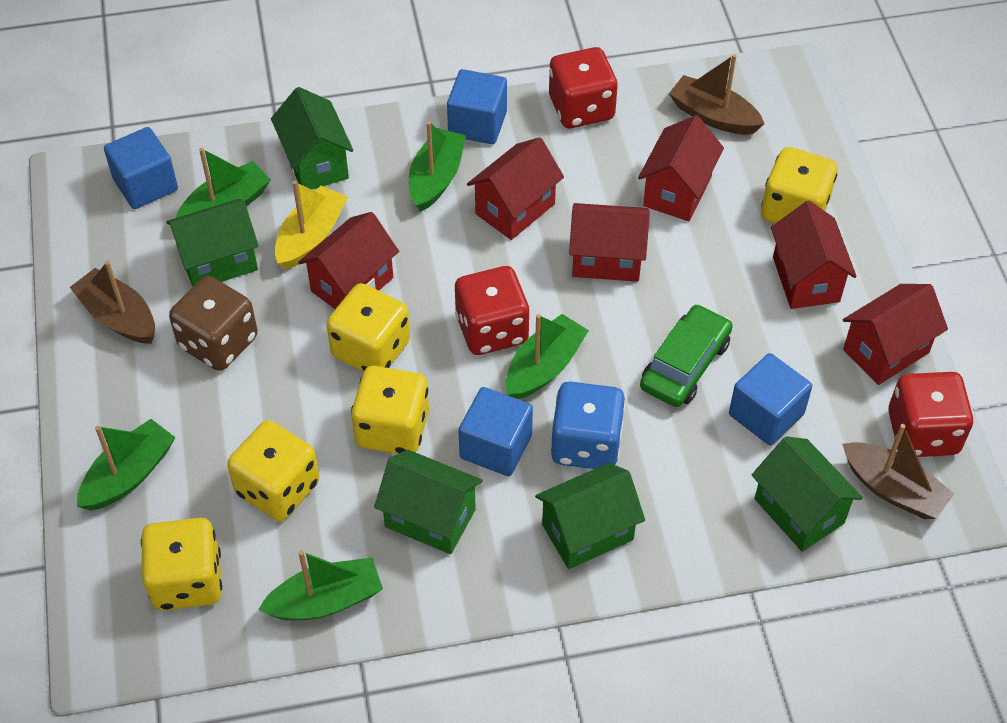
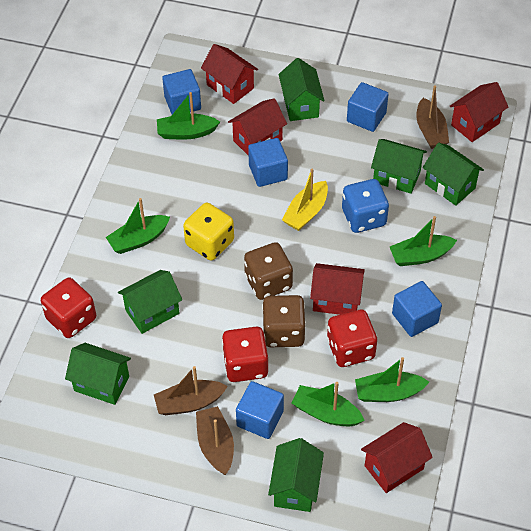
blue cube: 4 -> 5
brown dice: 1 -> 2
green car: 1 -> 0
green house: 5 -> 6
red house: 6 -> 5
yellow dice: 5 -> 1

